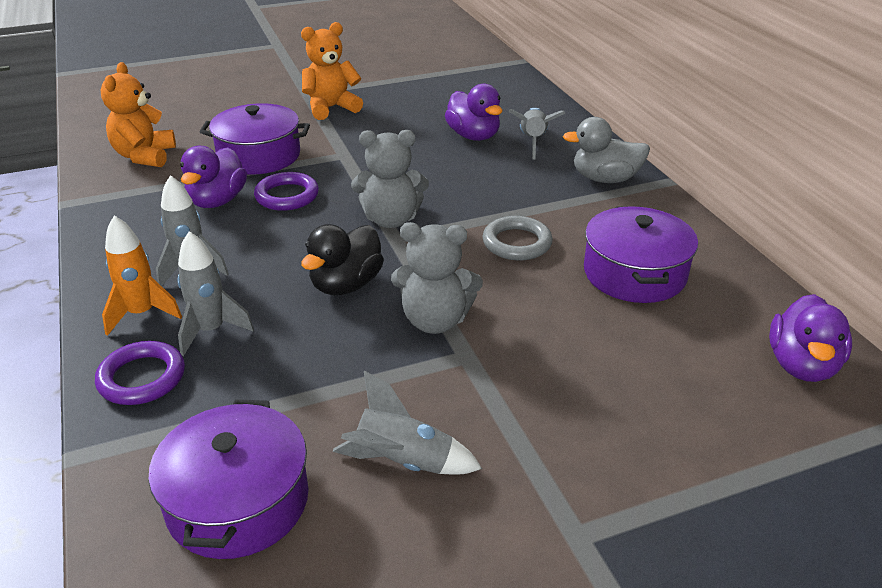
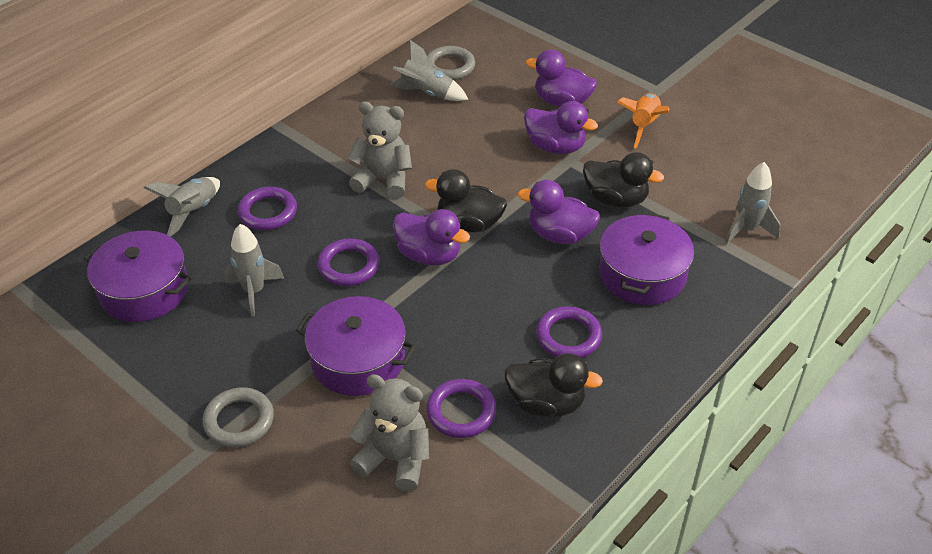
black duck: 1 -> 3
grey duck: 1 -> 0
grey ring: 1 -> 2
orange teddy bear: 2 -> 0
purple duck: 3 -> 4
purple ring: 2 -> 4

